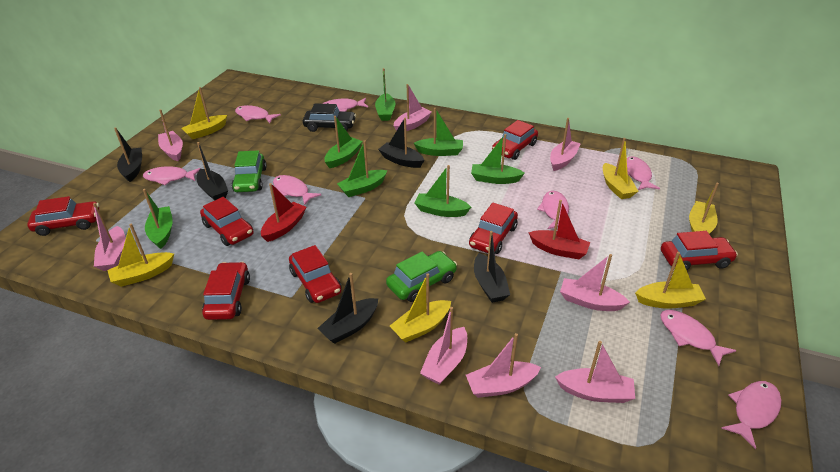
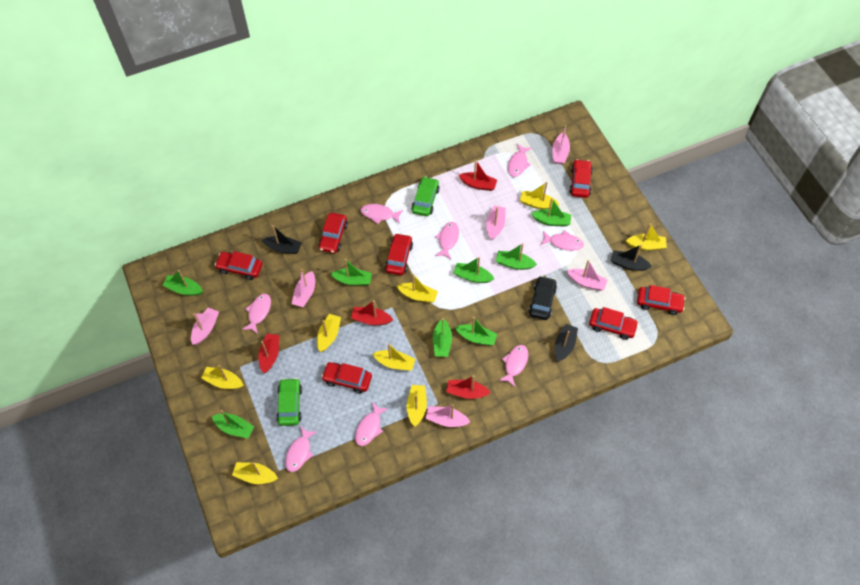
black boat: 5 -> 3
green boat: 7 -> 8
pink boat: 8 -> 6
red boat: 2 -> 4
yellow boat: 6 -> 8

